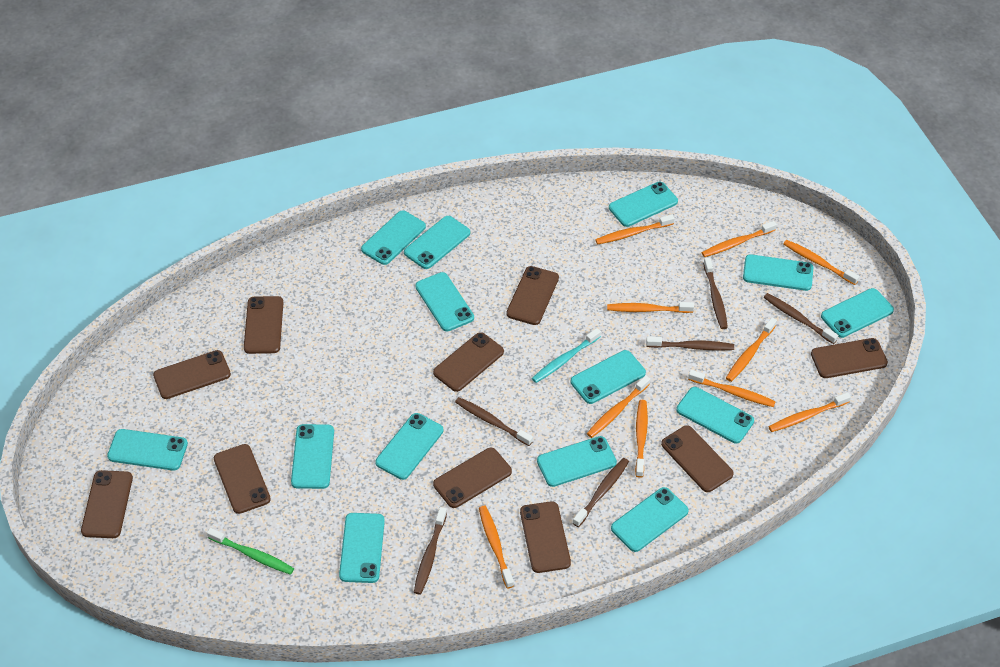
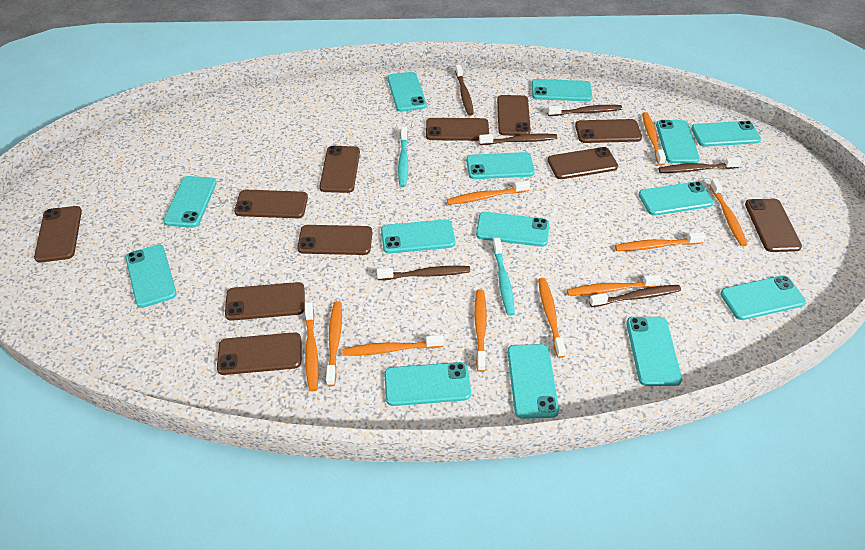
brown phone: 10 -> 11
green toothbrush: 1 -> 0
turquoise toothbrush: 1 -> 2

